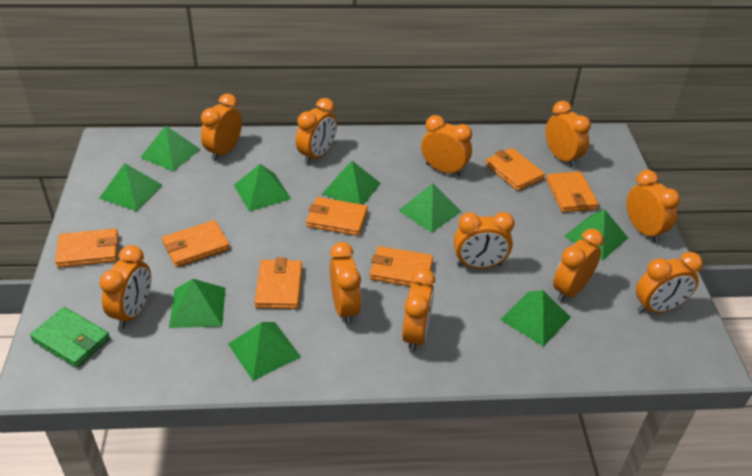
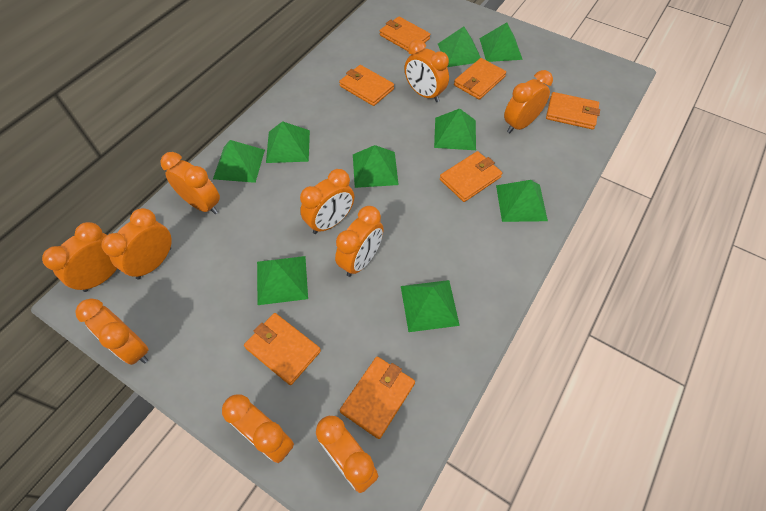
green wallet: 1 -> 0
orange clock: 11 -> 10

